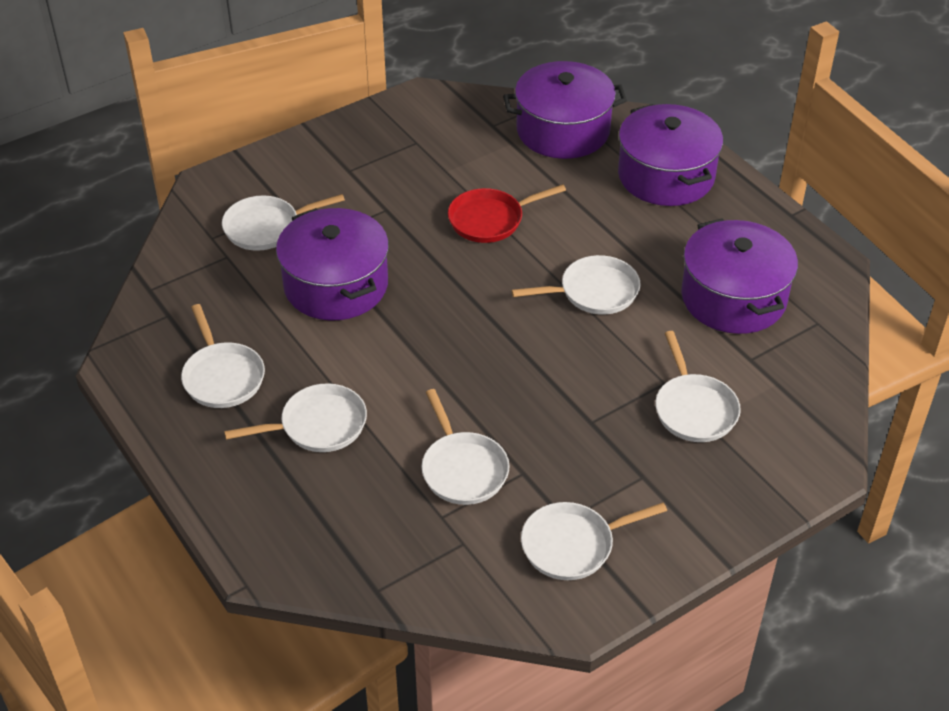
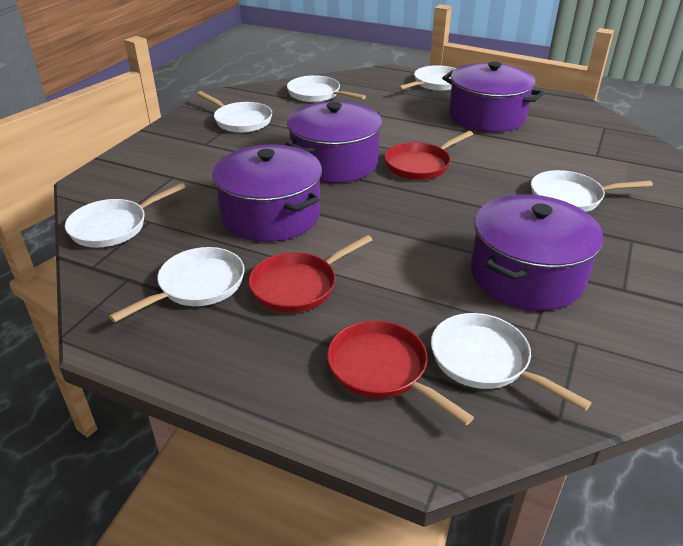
red pan: 1 -> 3

